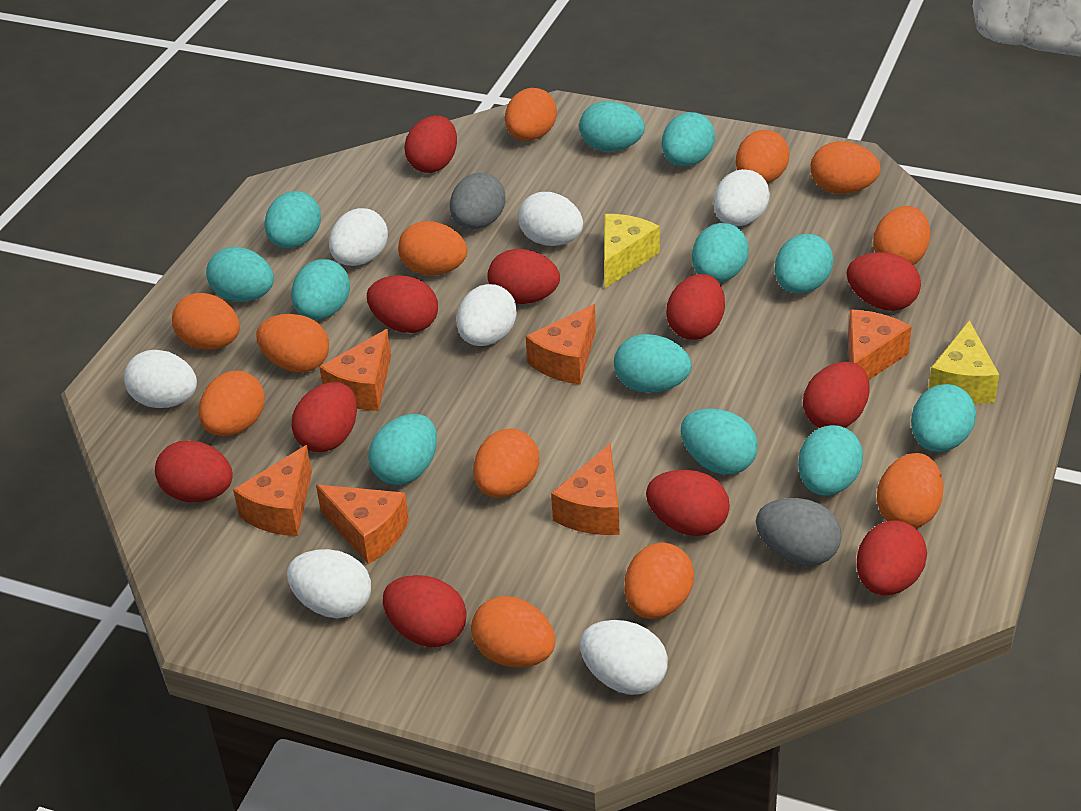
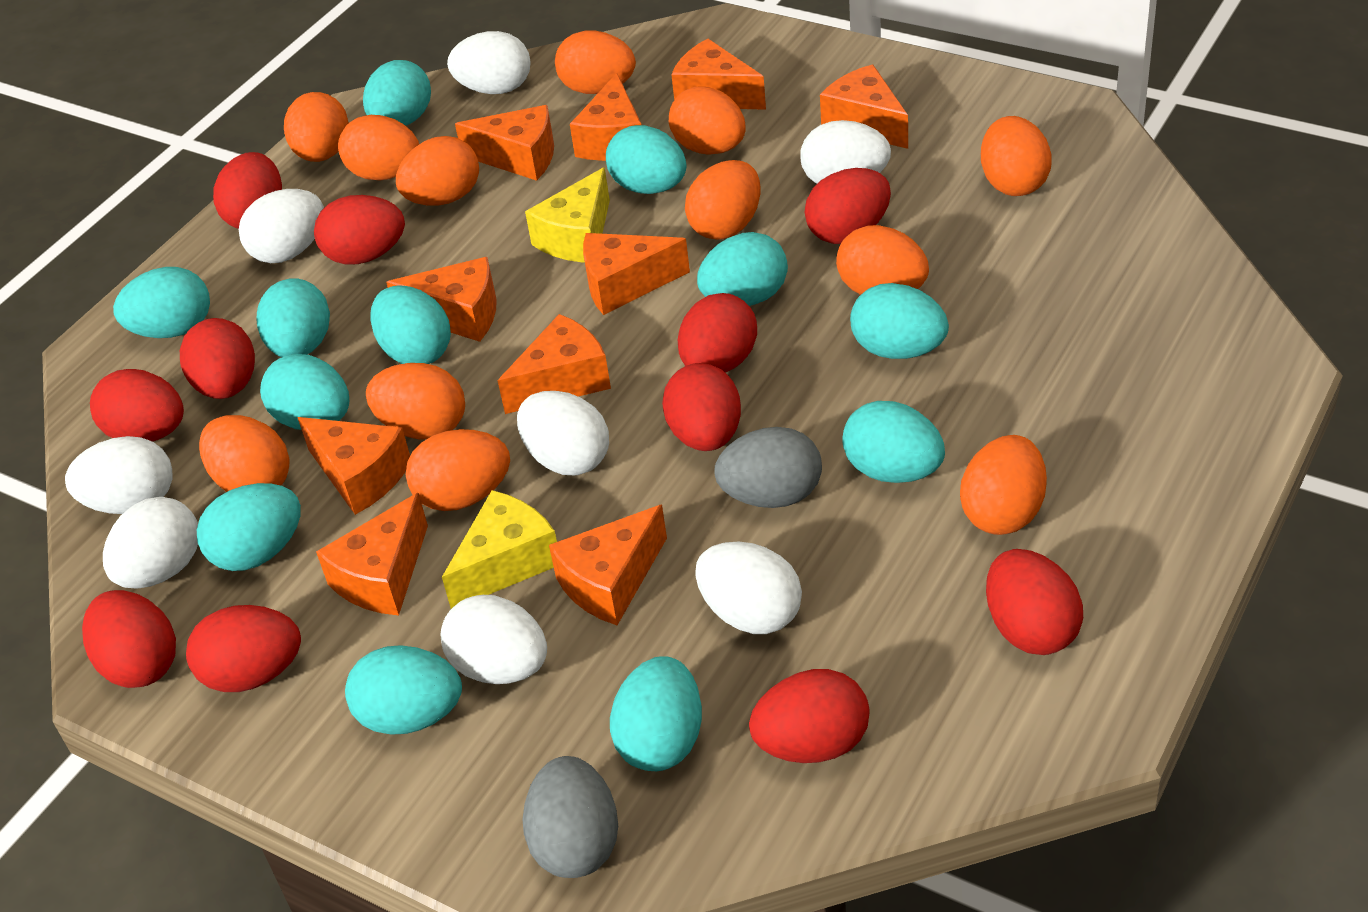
orange cheese: 6 -> 10
white egg: 7 -> 8

